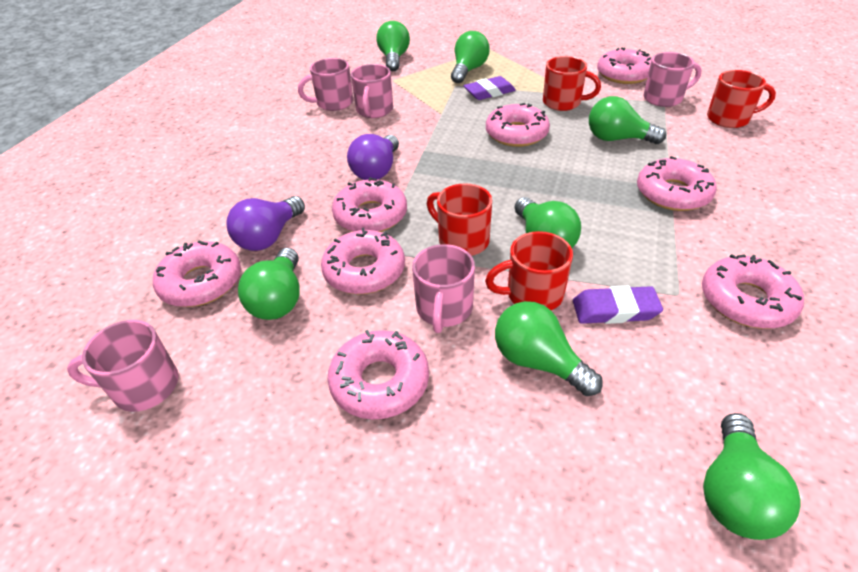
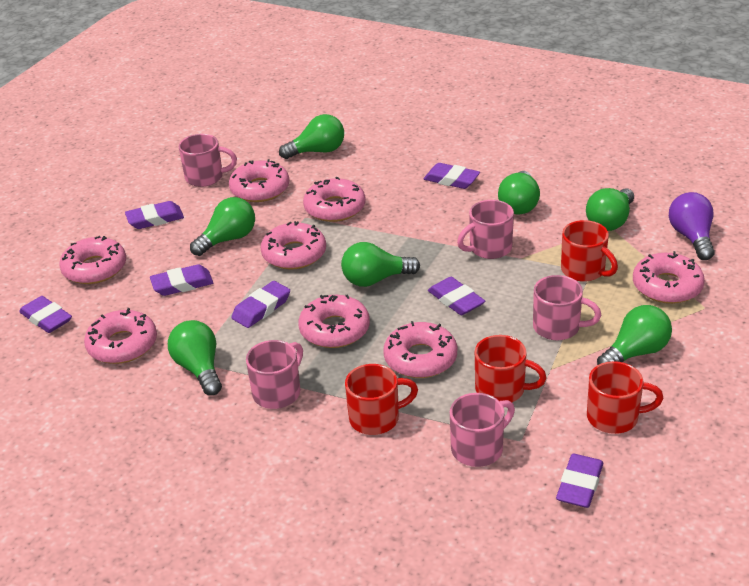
purple eraser: 2 -> 7
purple light bulb: 2 -> 1

